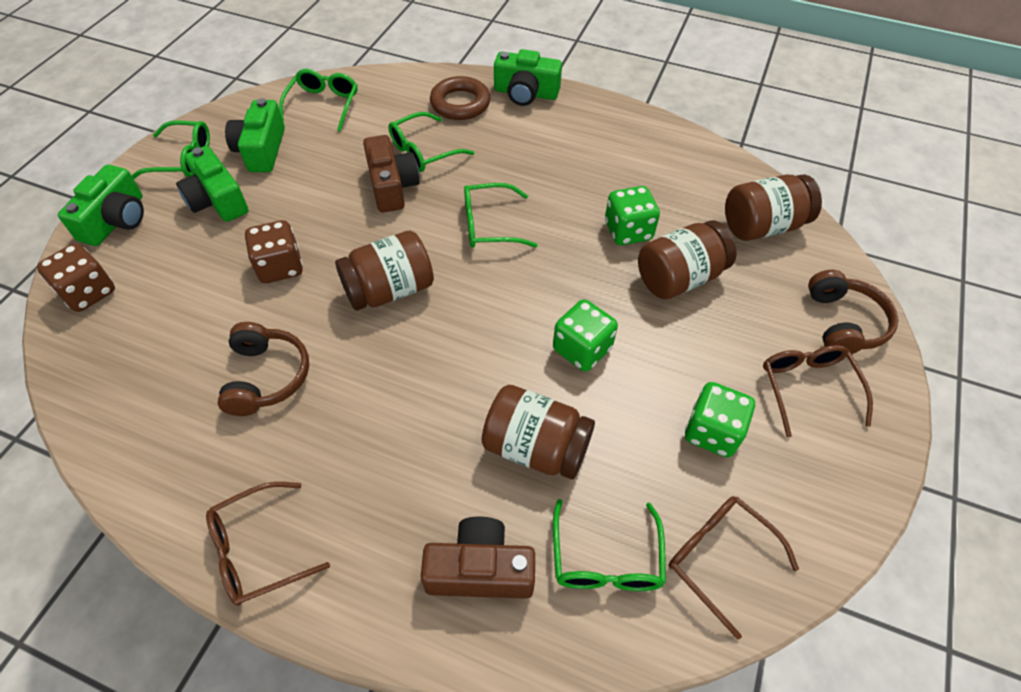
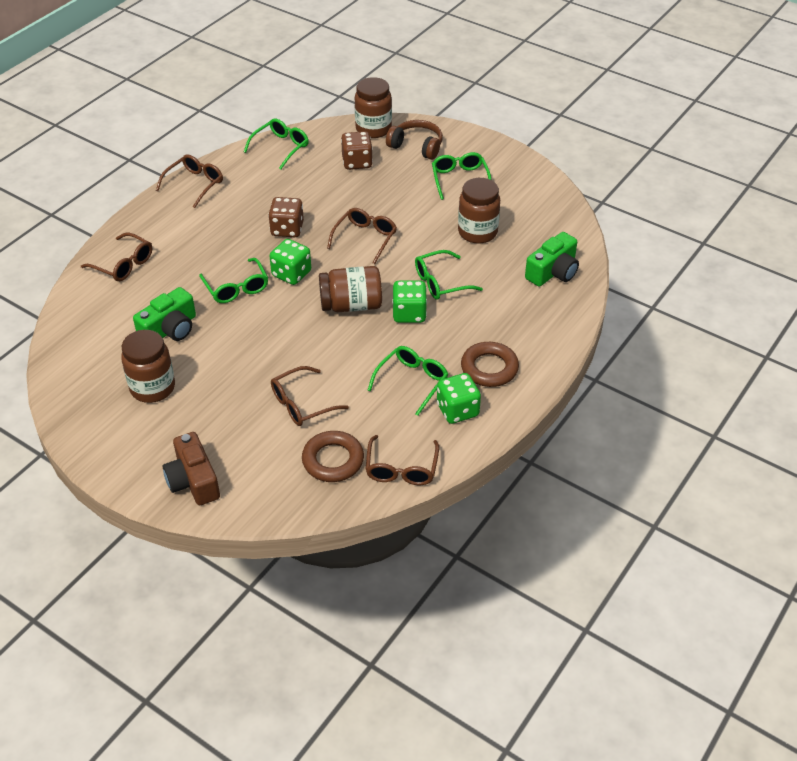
brown camera: 2 -> 1
brown glasses: 3 -> 5
brown headphones: 2 -> 1
brown ring: 1 -> 2
green camera: 4 -> 2

